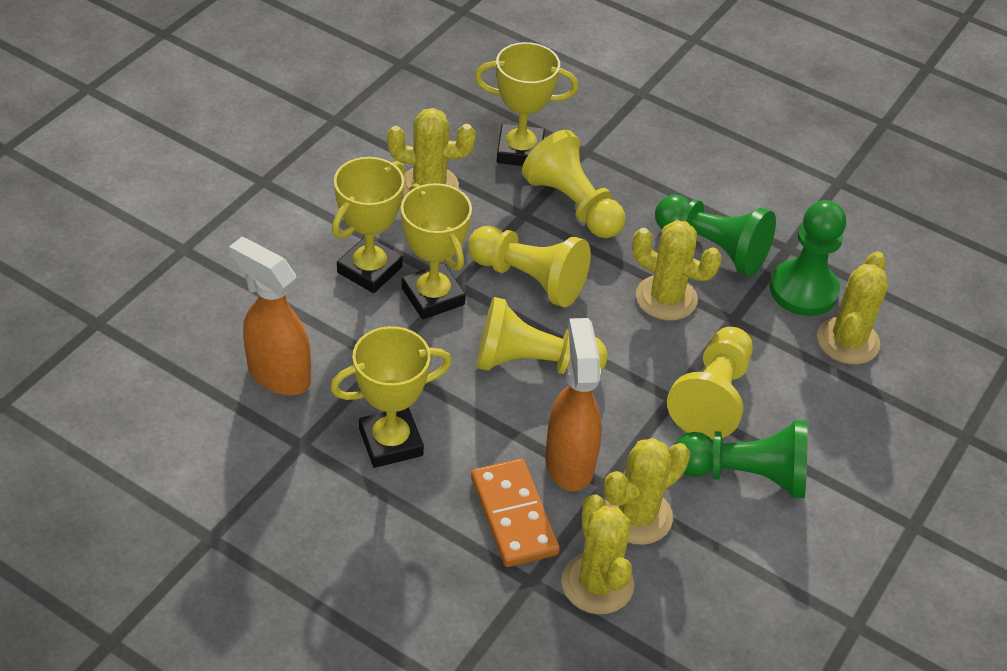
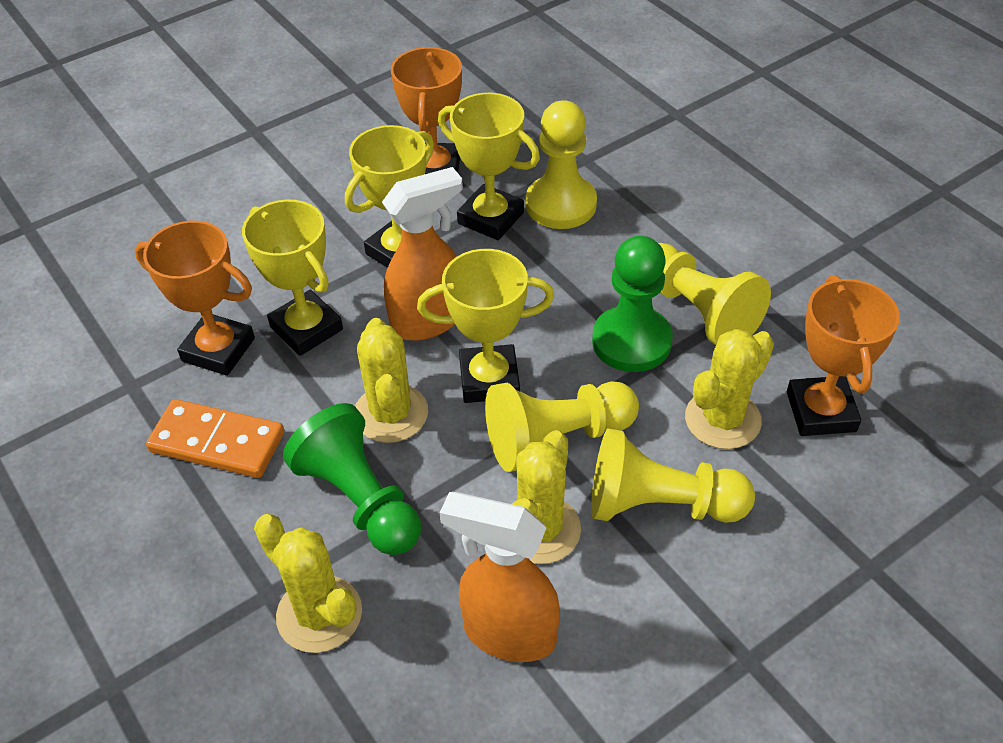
green pawn: 3 -> 2
orange trophy: 0 -> 3
yellow cactus: 5 -> 4

